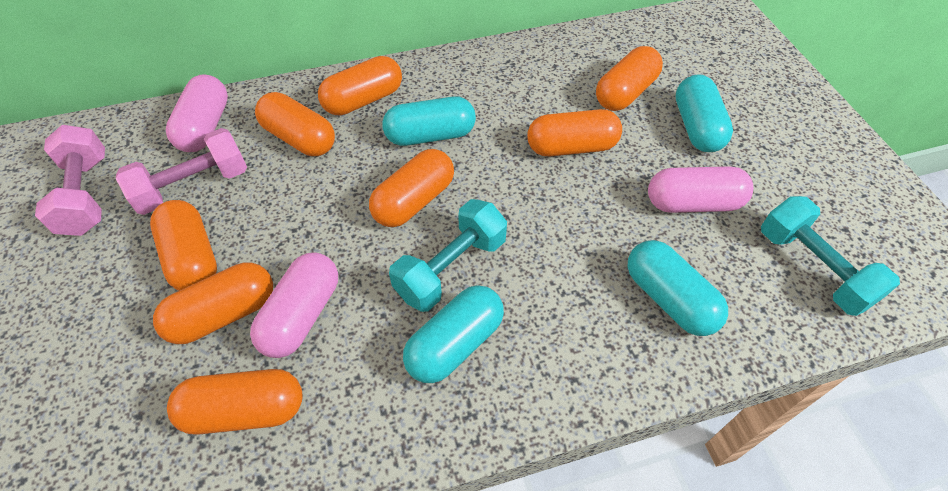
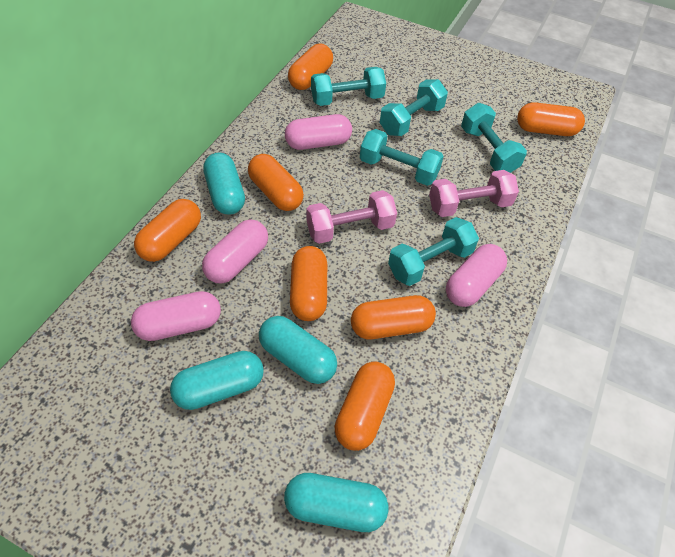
orange capsule: 8 -> 7
pink capsule: 3 -> 4
turquoise dumbbell: 2 -> 5

